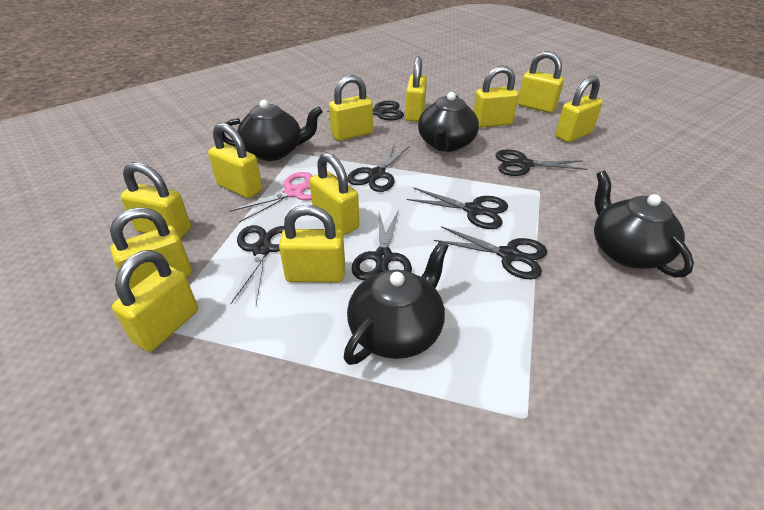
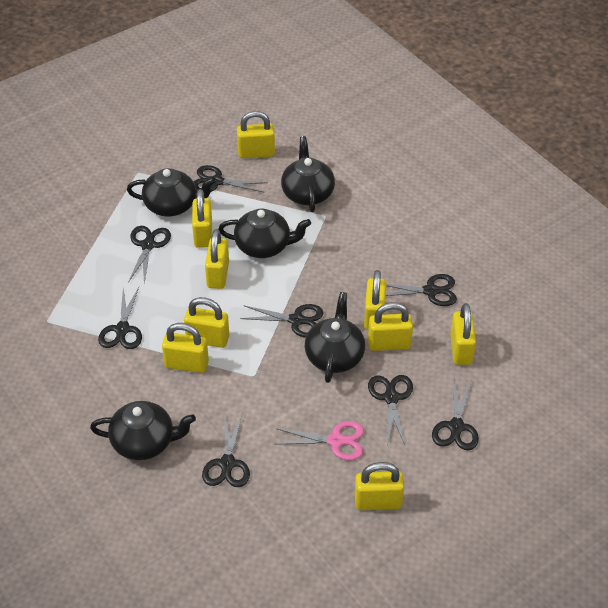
black scissors: 7 -> 8
black teapot: 4 -> 5
yellow padlock: 11 -> 9

